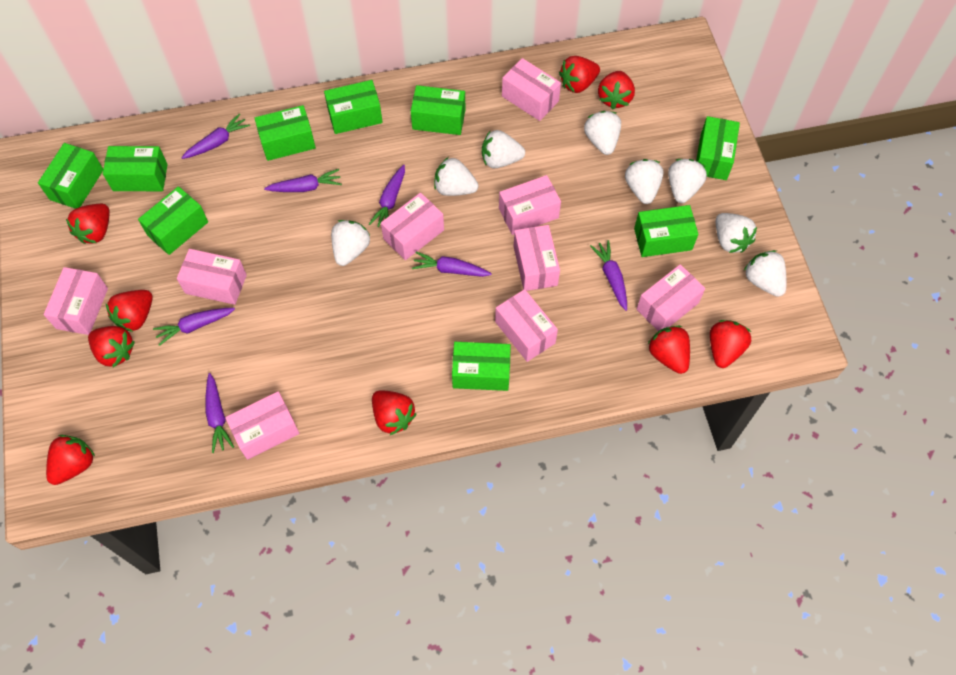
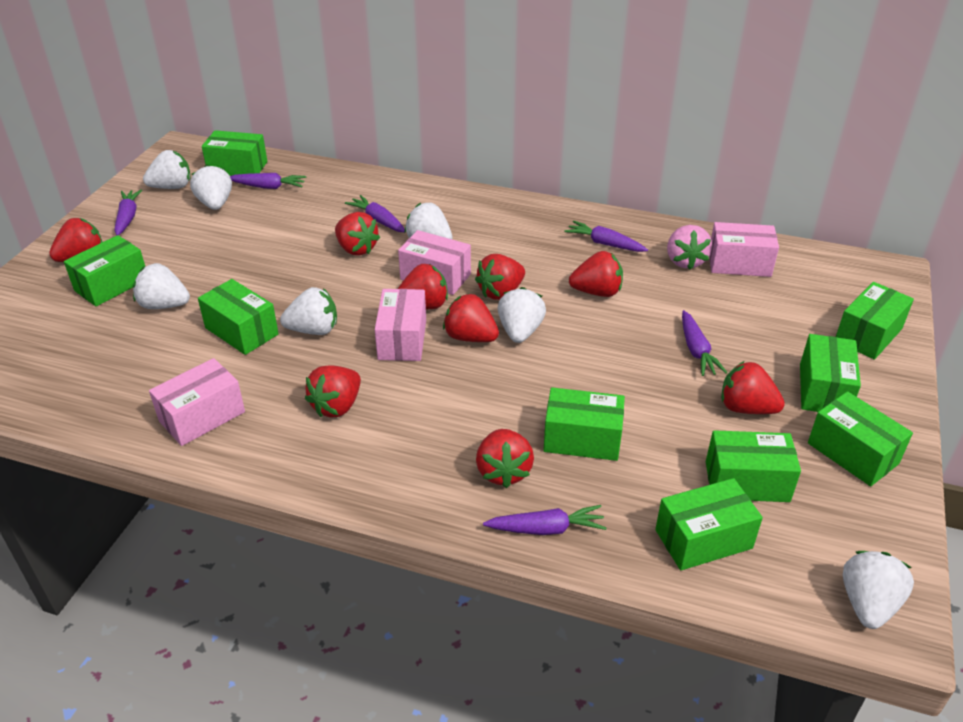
pink box: 9 -> 4
pink strawberry: 0 -> 1
purple carrot: 7 -> 6
white strawberry: 8 -> 7

